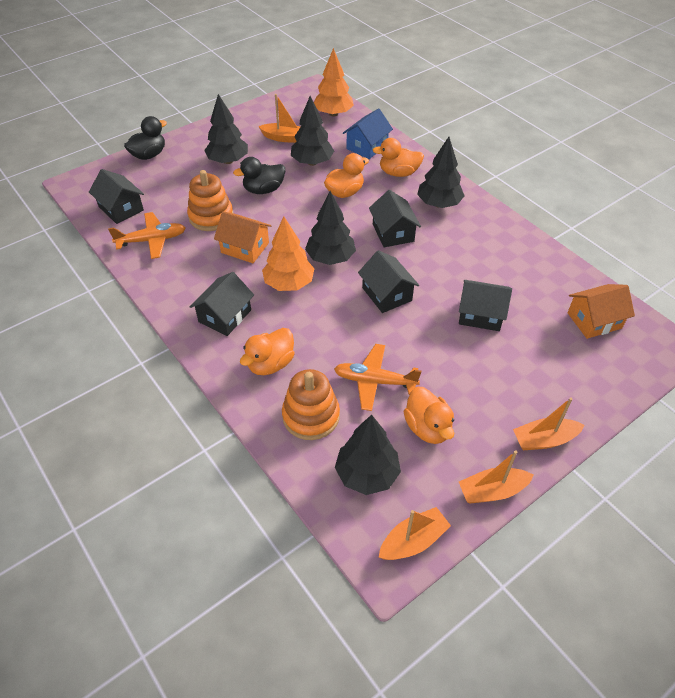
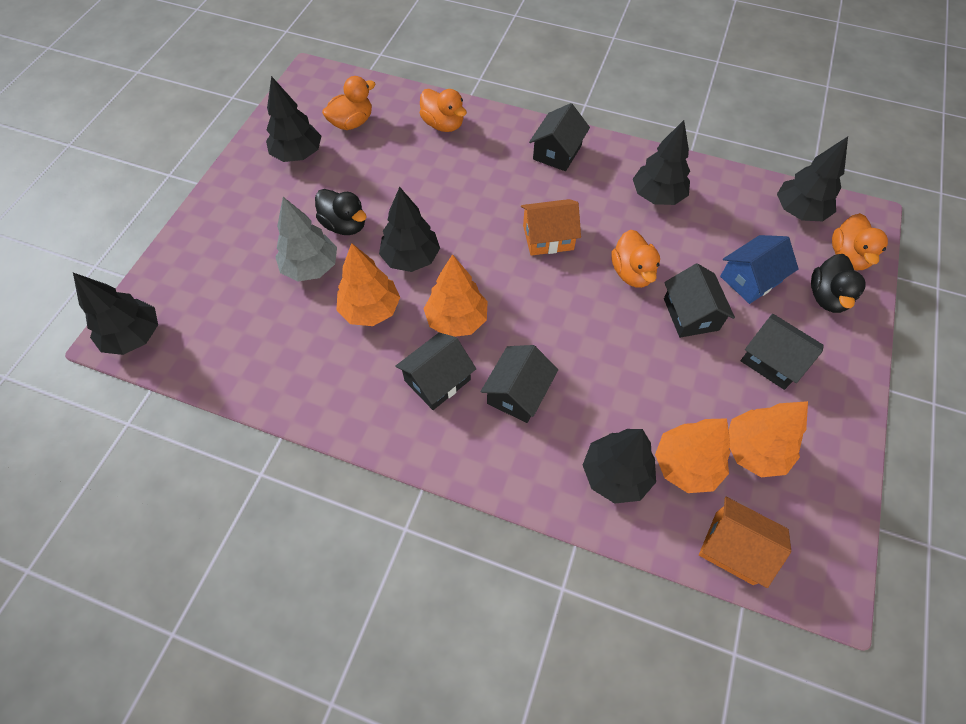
black tree: 5 -> 6
grey tree: 0 -> 1
orange boat: 4 -> 0
orange plane: 2 -> 0
orange stacking toy: 2 -> 0
orange tree: 2 -> 4

